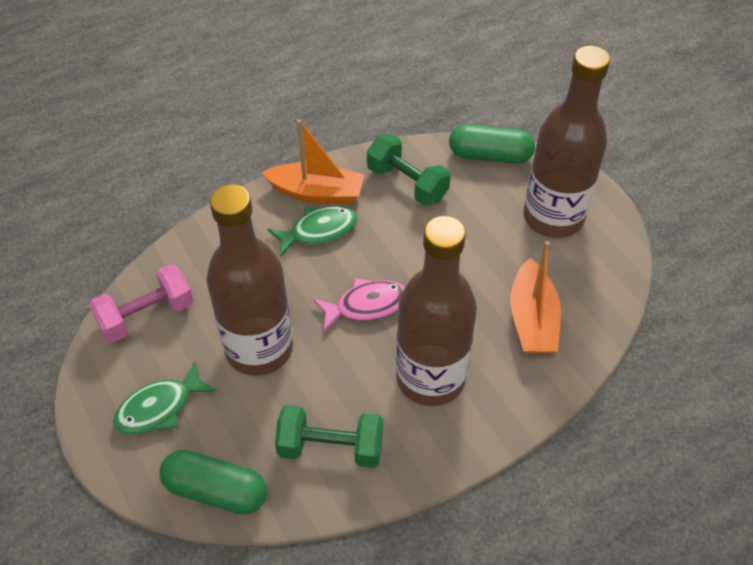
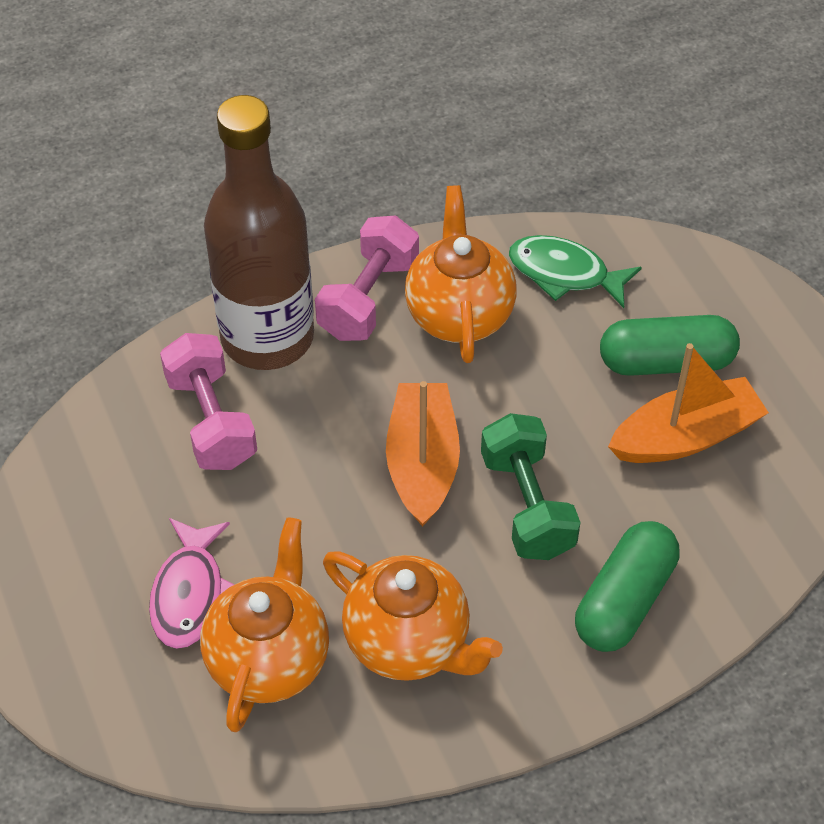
brown bottle: 3 -> 1
green dumbbell: 2 -> 1
green fish: 2 -> 1
orange teapot: 0 -> 3
pink dumbbell: 1 -> 2

